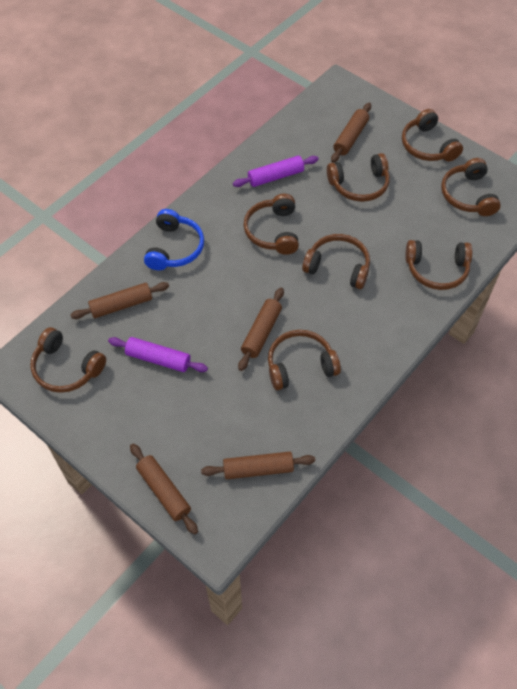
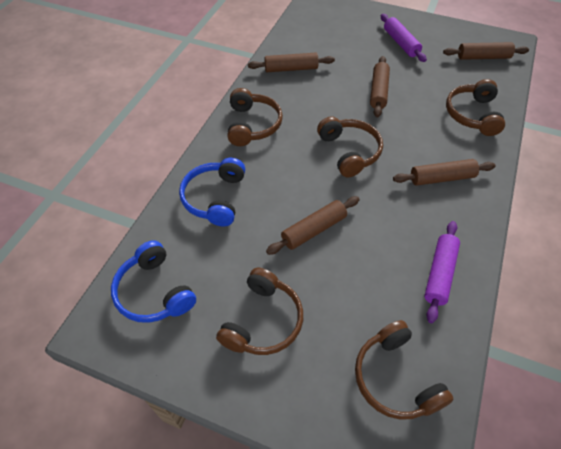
blue headphones: 1 -> 2
brown headphones: 8 -> 5

